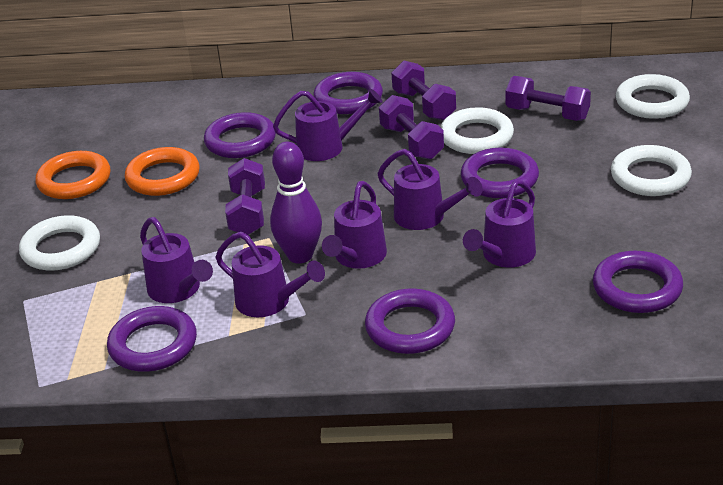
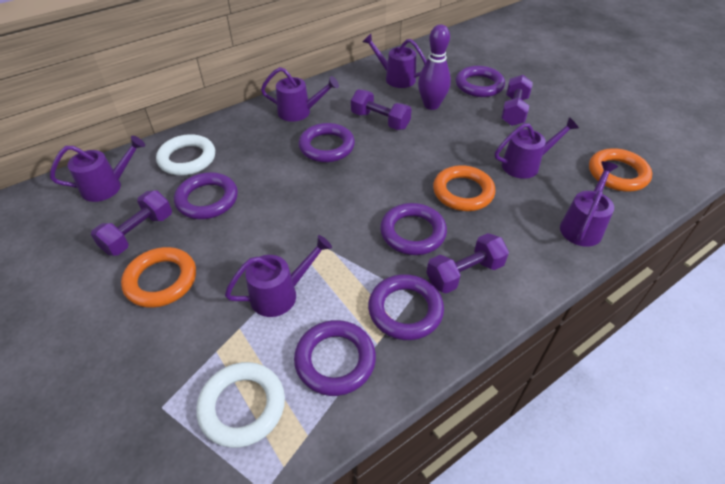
orange ring: 2 -> 3
white ring: 4 -> 2

